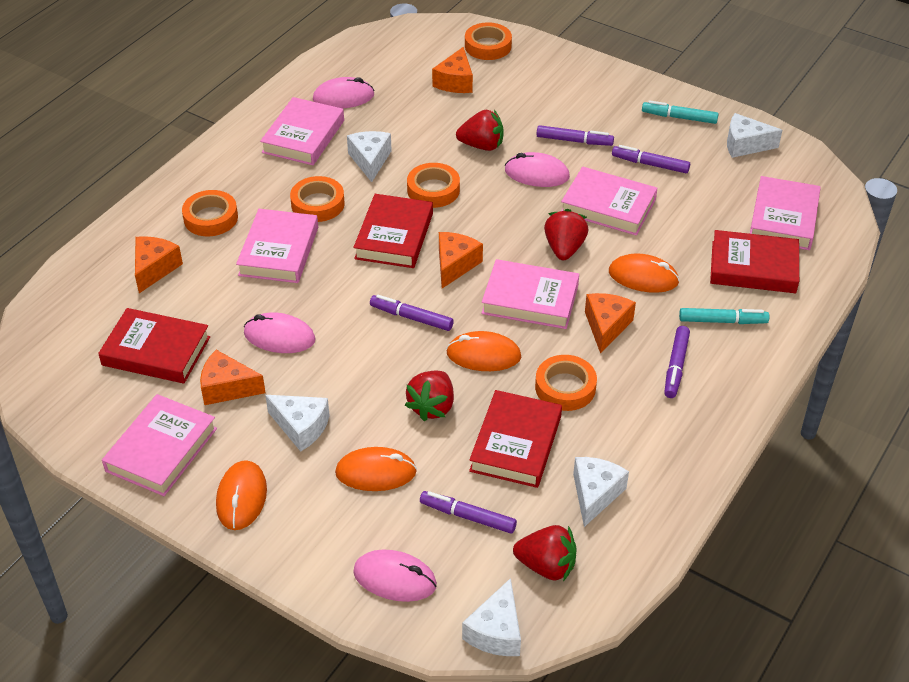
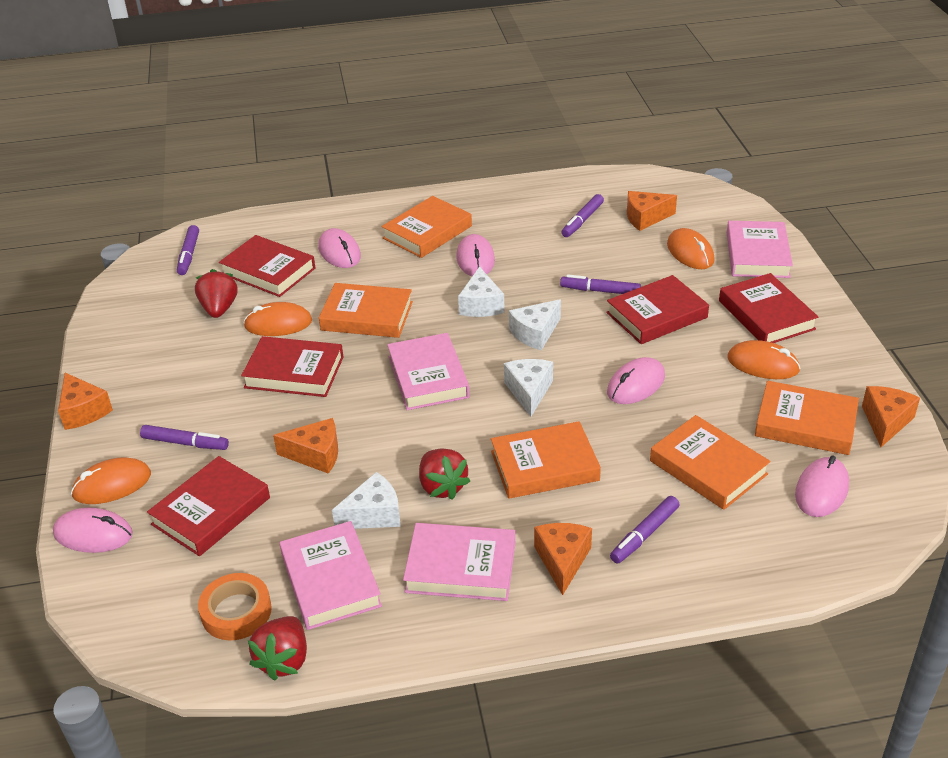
orange book: 0 -> 5
orange tape: 5 -> 1
pink book: 6 -> 4
pink mouse: 4 -> 5
red book: 4 -> 5
red strawberry: 4 -> 3
turquoise marker: 2 -> 0
white cheese: 5 -> 4

